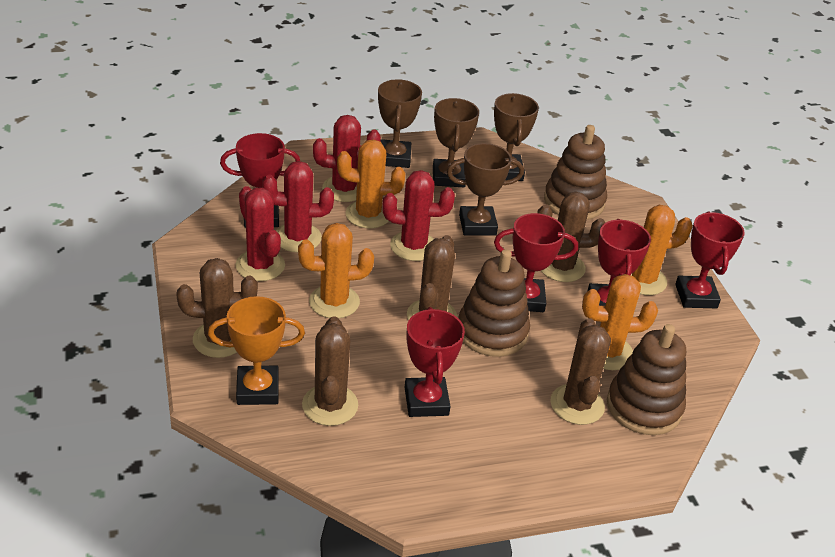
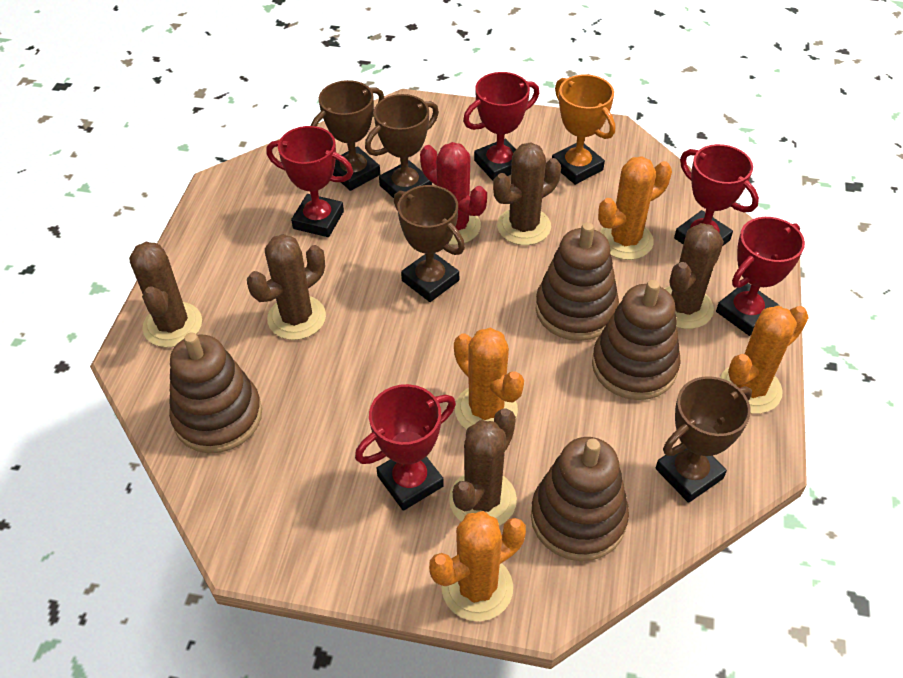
brown stacking toy: 3 -> 4
red cactus: 4 -> 1

